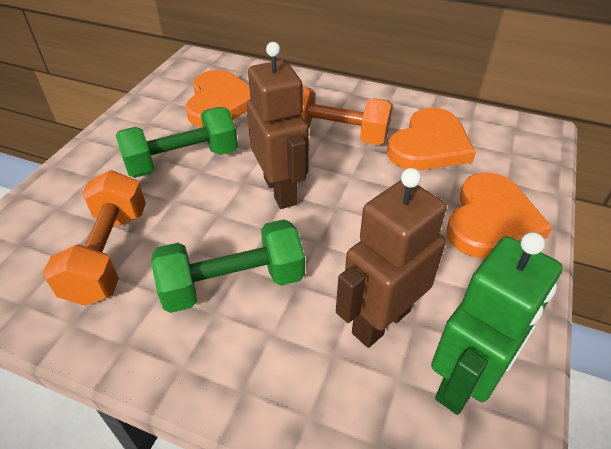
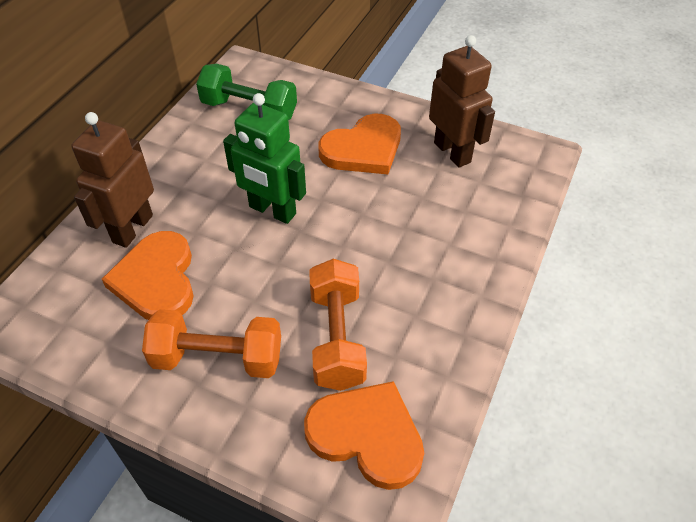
green dumbbell: 2 -> 1

